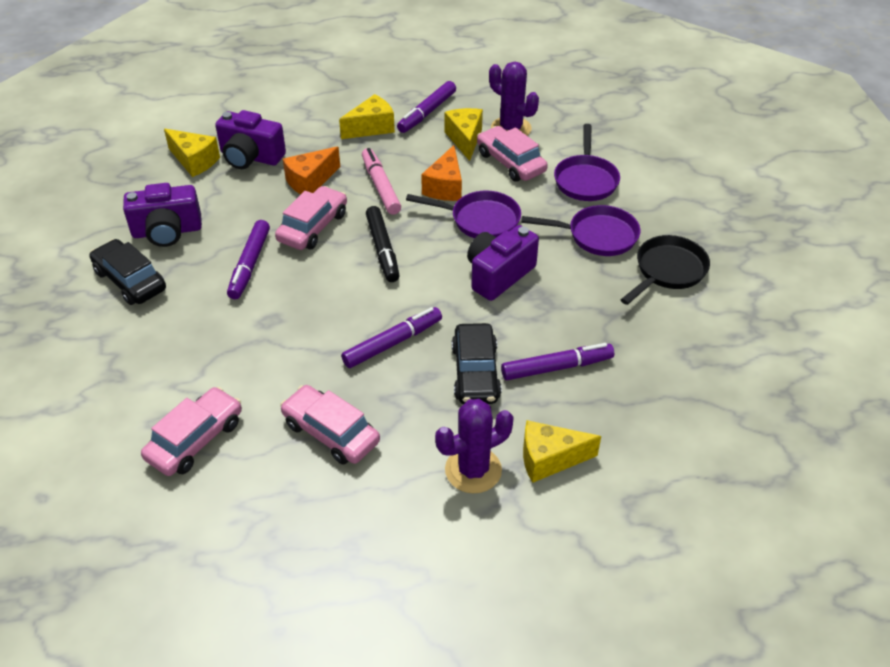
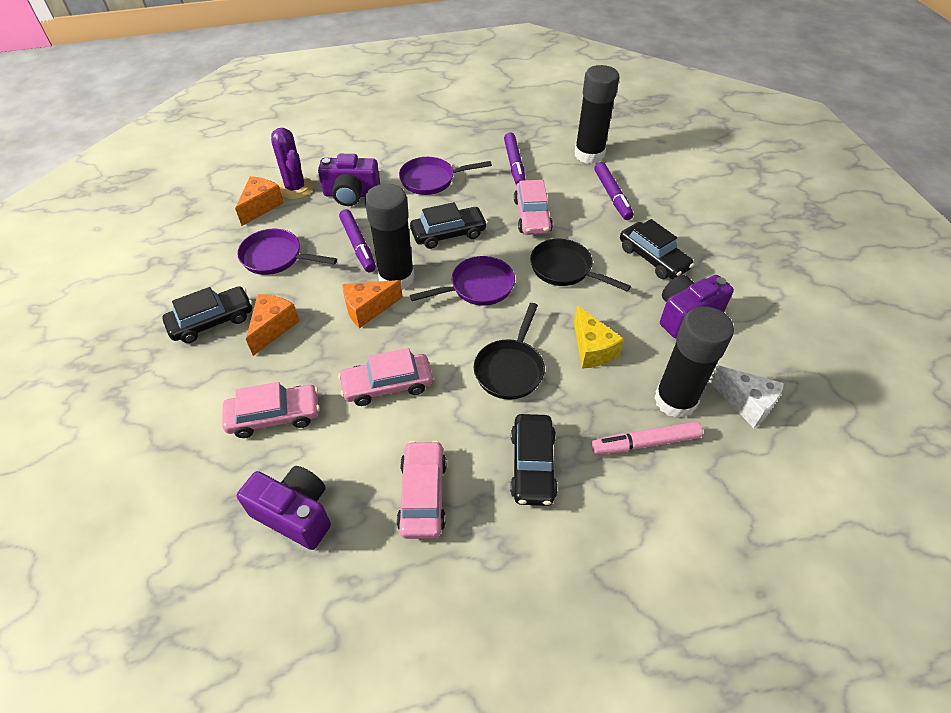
black car: 2 -> 4
black glue stick: 0 -> 3
black marker: 1 -> 0
black pan: 1 -> 2
orange cheese: 2 -> 3
purple cactus: 2 -> 1
purple marker: 4 -> 3
white cheese: 0 -> 1
yellow cheese: 4 -> 1

